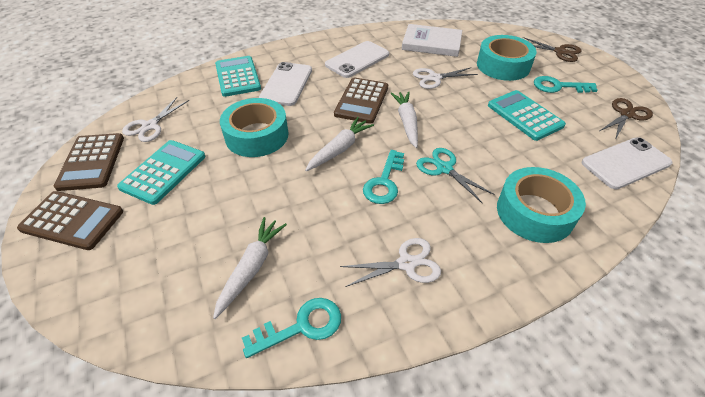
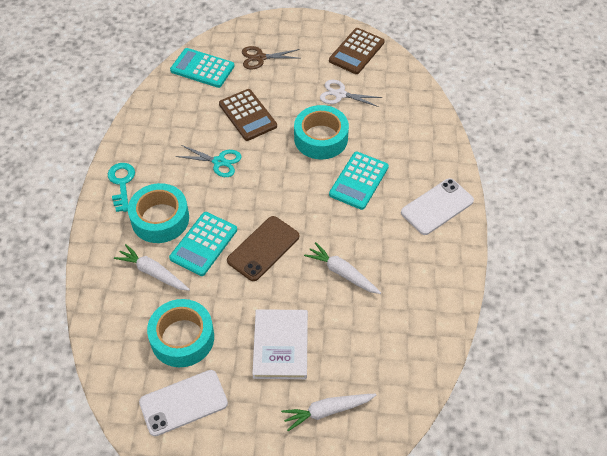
brown calculator: 3 -> 2
brown phone: 0 -> 1
brown scissors: 2 -> 1
turquoise key: 3 -> 1
white phone: 3 -> 2
white scissors: 3 -> 1

